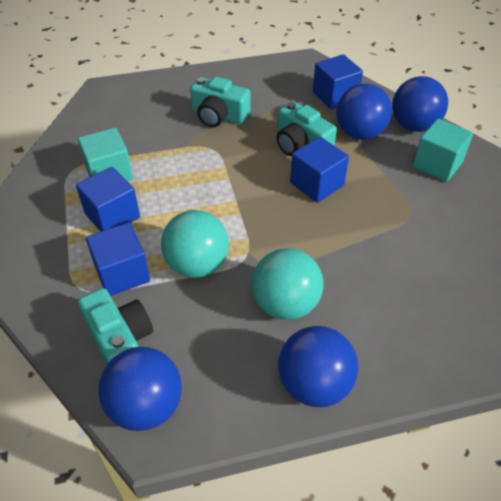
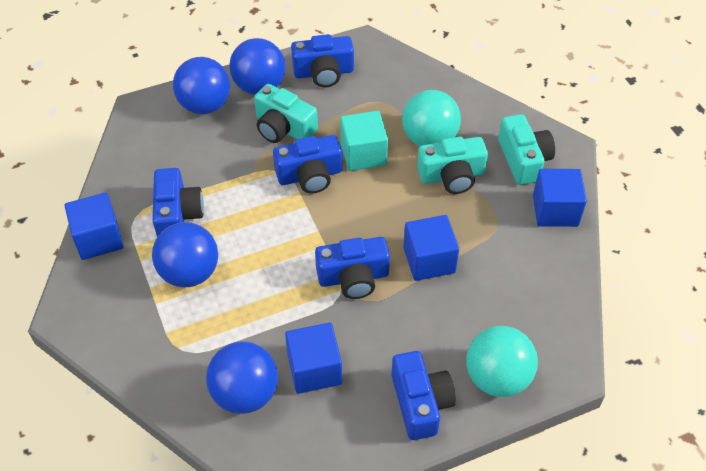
blue camera: 0 -> 5
turquoise cube: 2 -> 1

